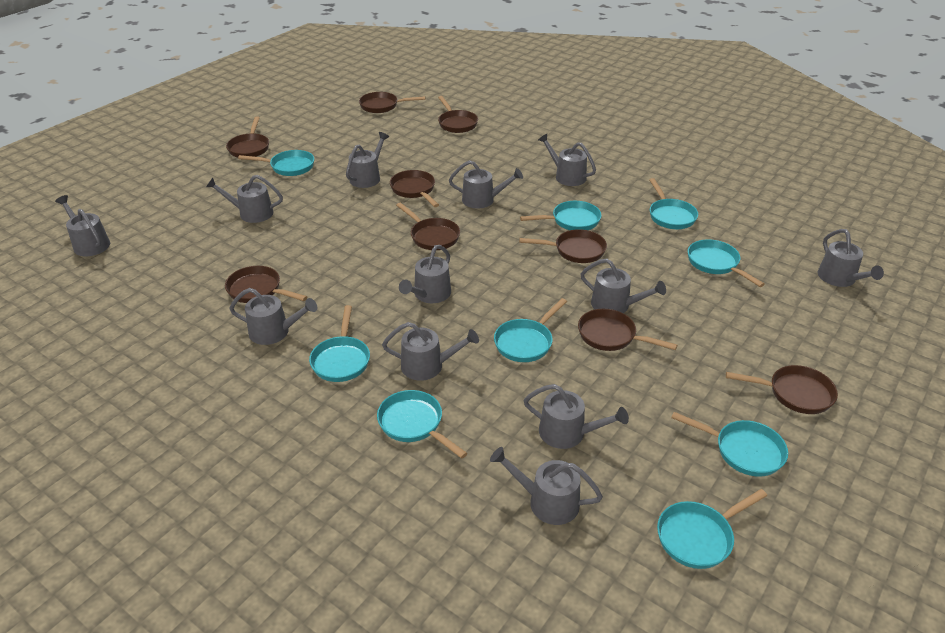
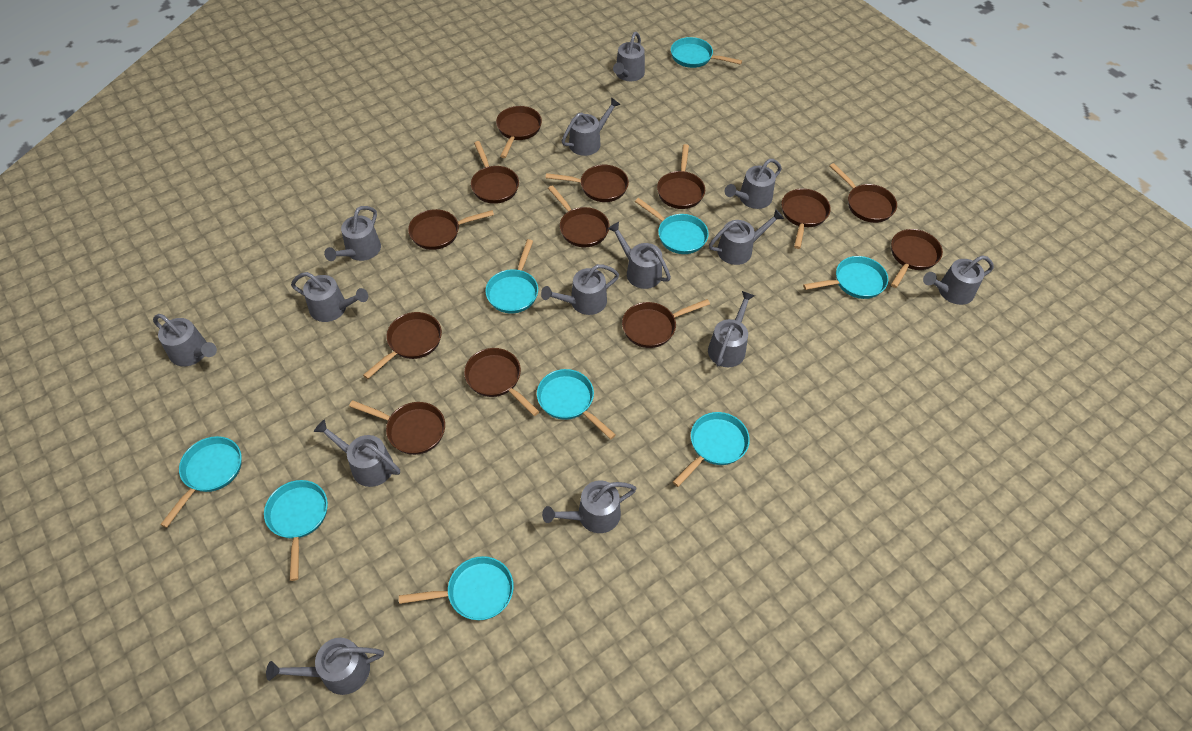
brown pan: 9 -> 13
grey watering can: 12 -> 14

